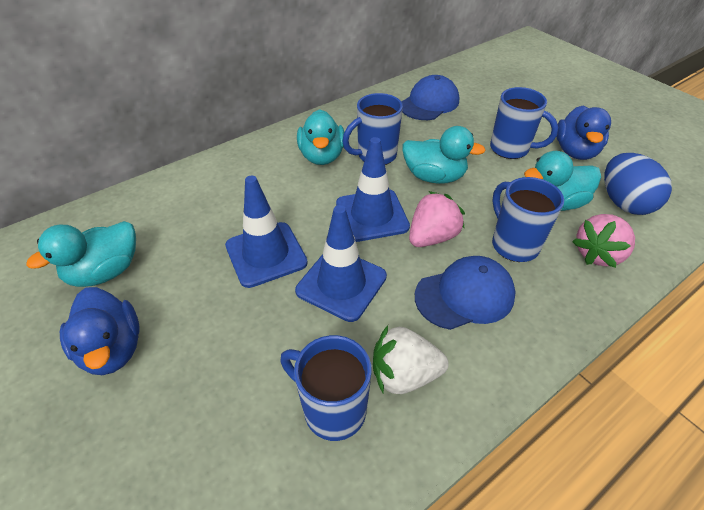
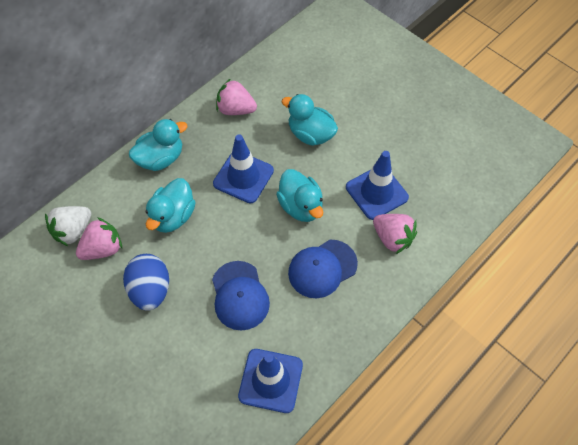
blue duck: 2 -> 0
blue mug: 4 -> 0
pink strawberry: 2 -> 3

